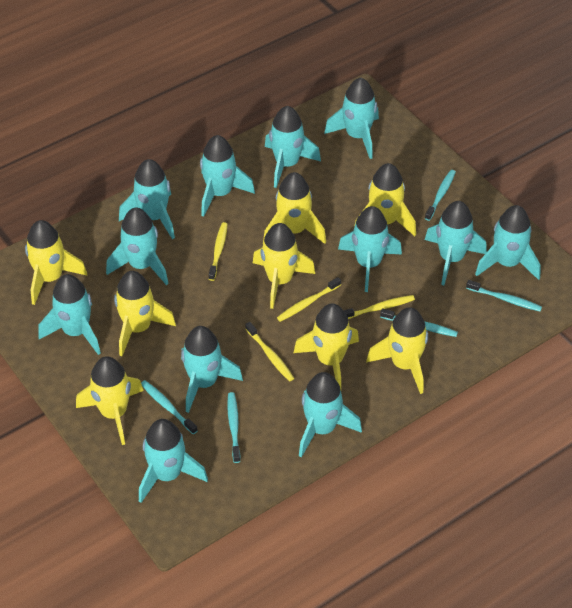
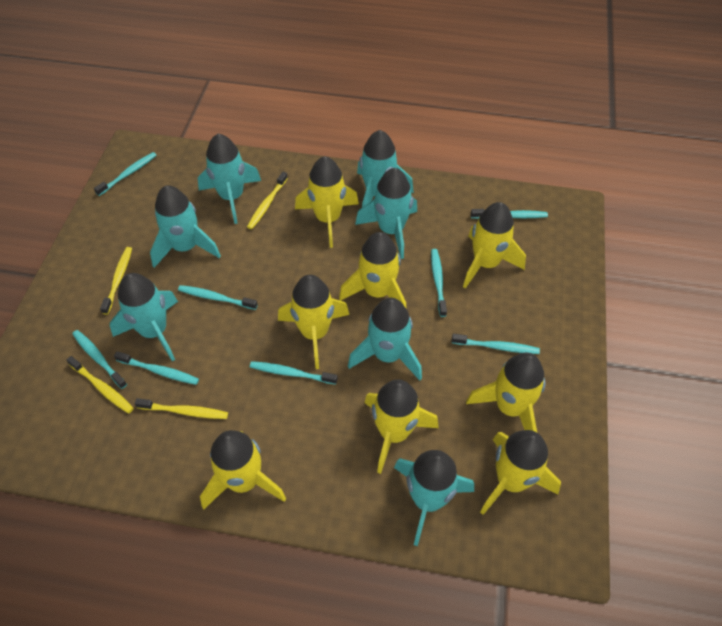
turquoise rocket: 12 -> 7
turquoise toothbrush: 5 -> 8

